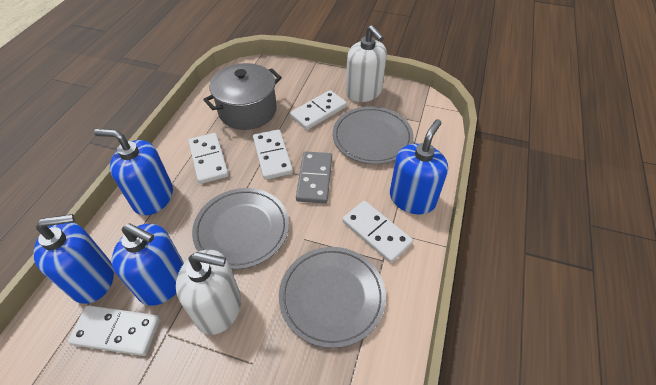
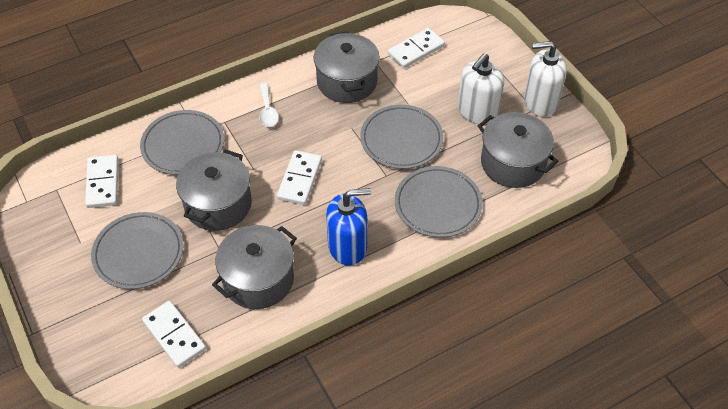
blue soap dispenser: 4 -> 1
grey domino: 1 -> 0
grey plate: 3 -> 4
grey pot: 1 -> 4
white domino: 5 -> 4
white spoon: 0 -> 1

